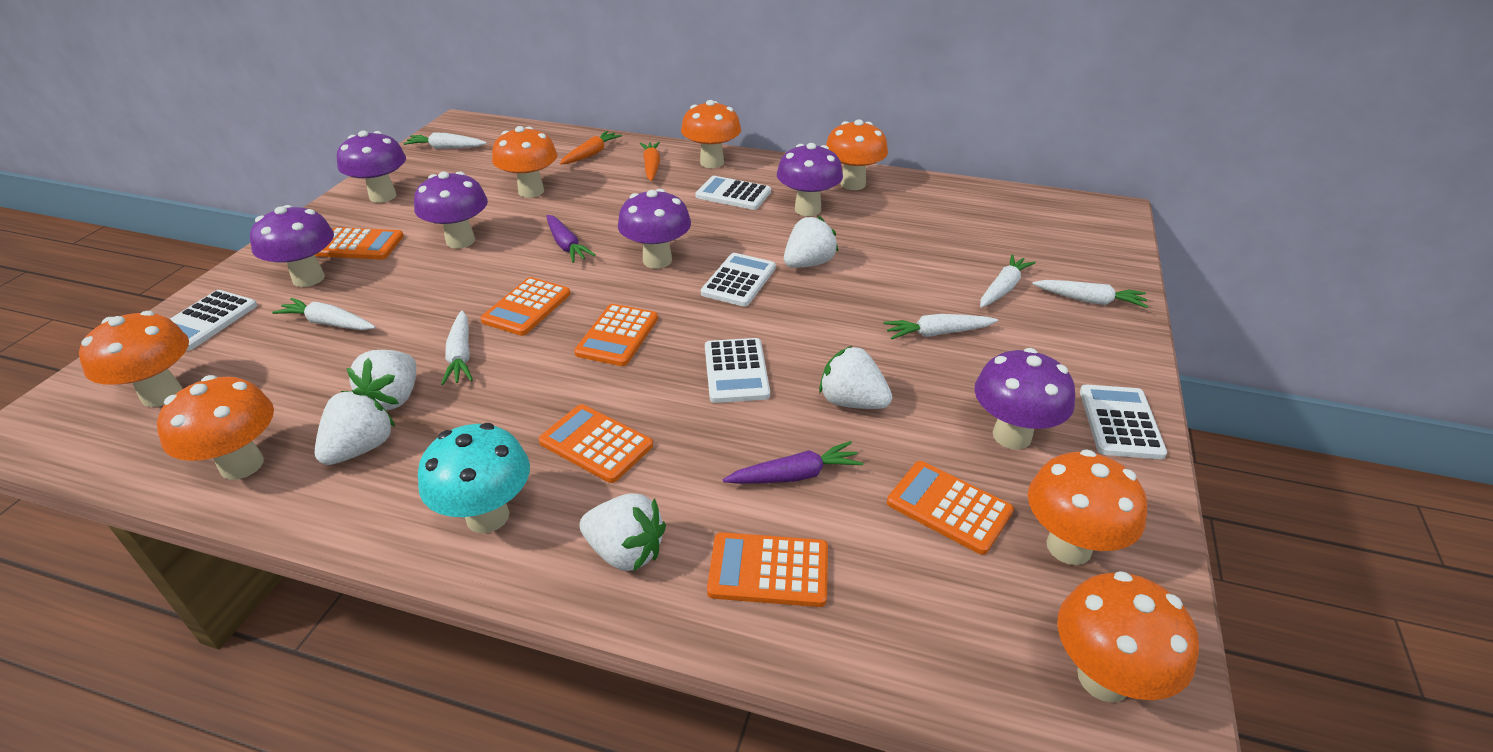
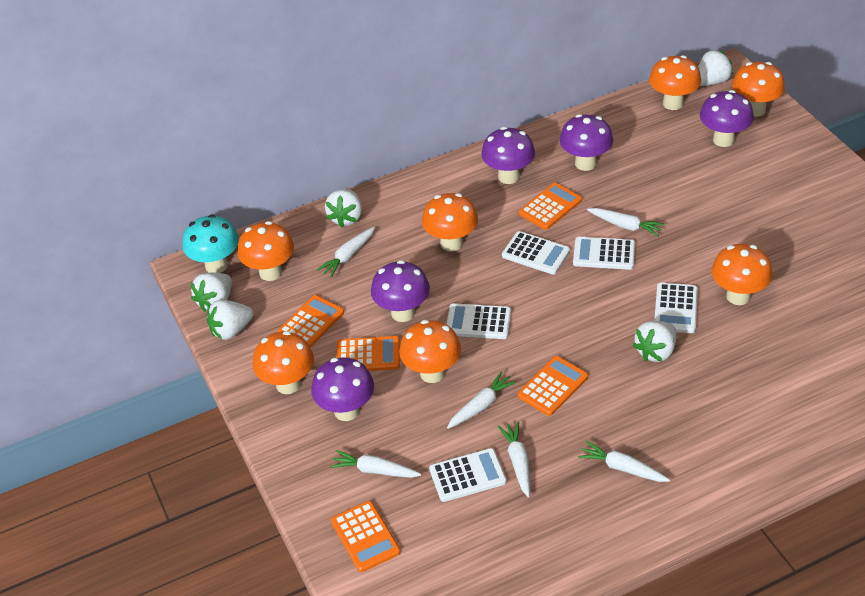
orange calculator: 6 -> 5
orange carrot: 2 -> 0
purple carrot: 2 -> 0
purple mushroom: 6 -> 5

